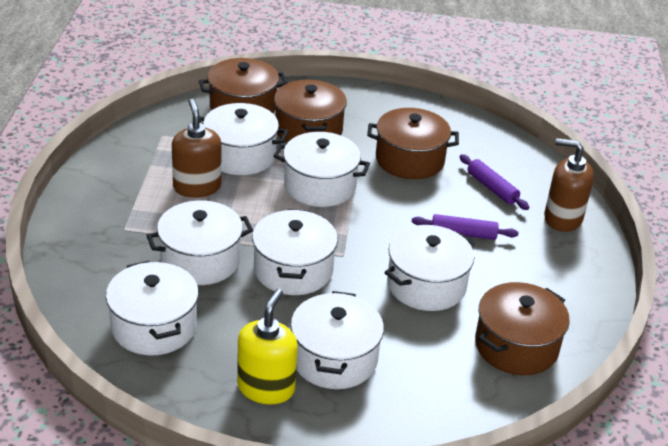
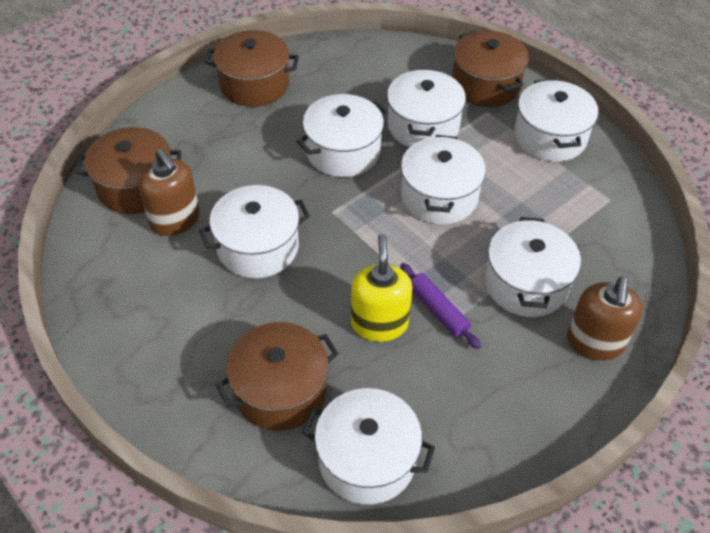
purple rolling pin: 2 -> 1

